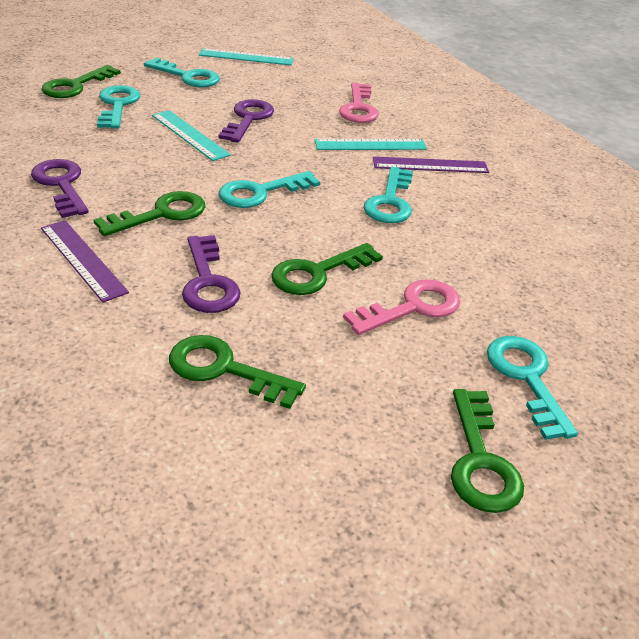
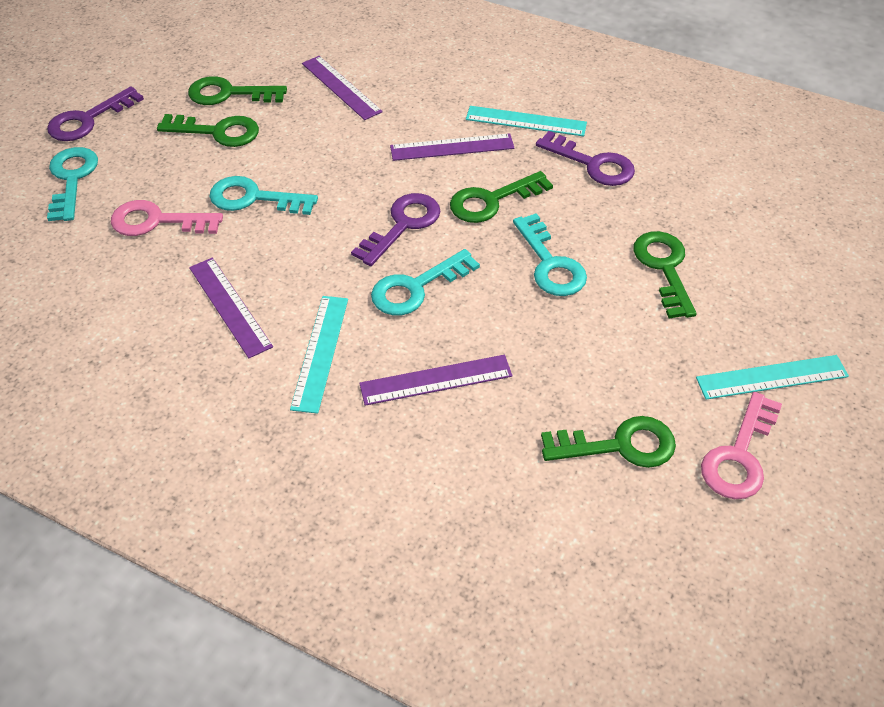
purple ruler: 2 -> 4
turquoise key: 5 -> 4

